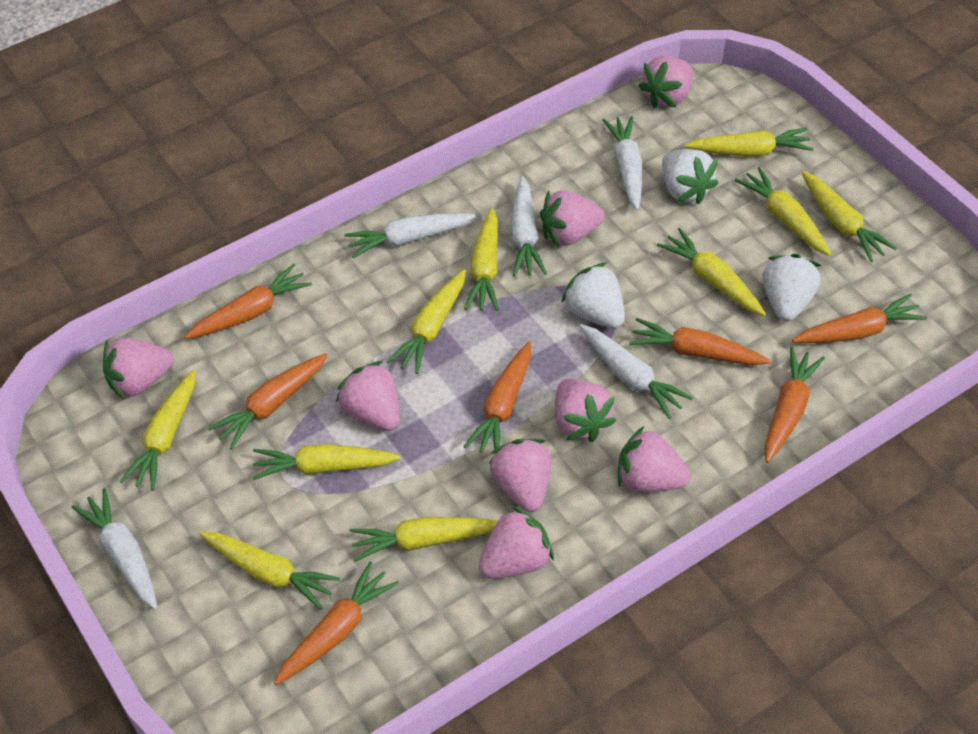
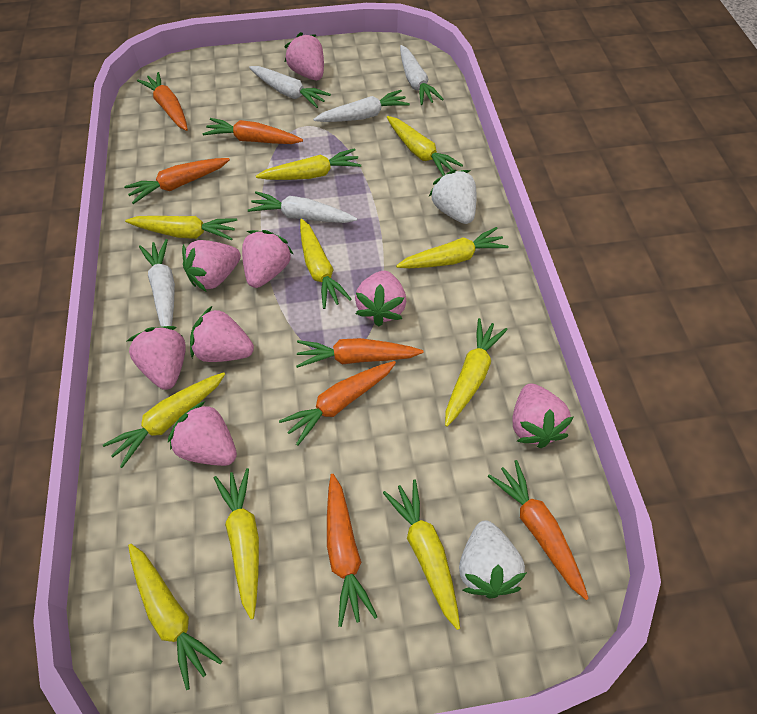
white strawberry: 3 -> 2

